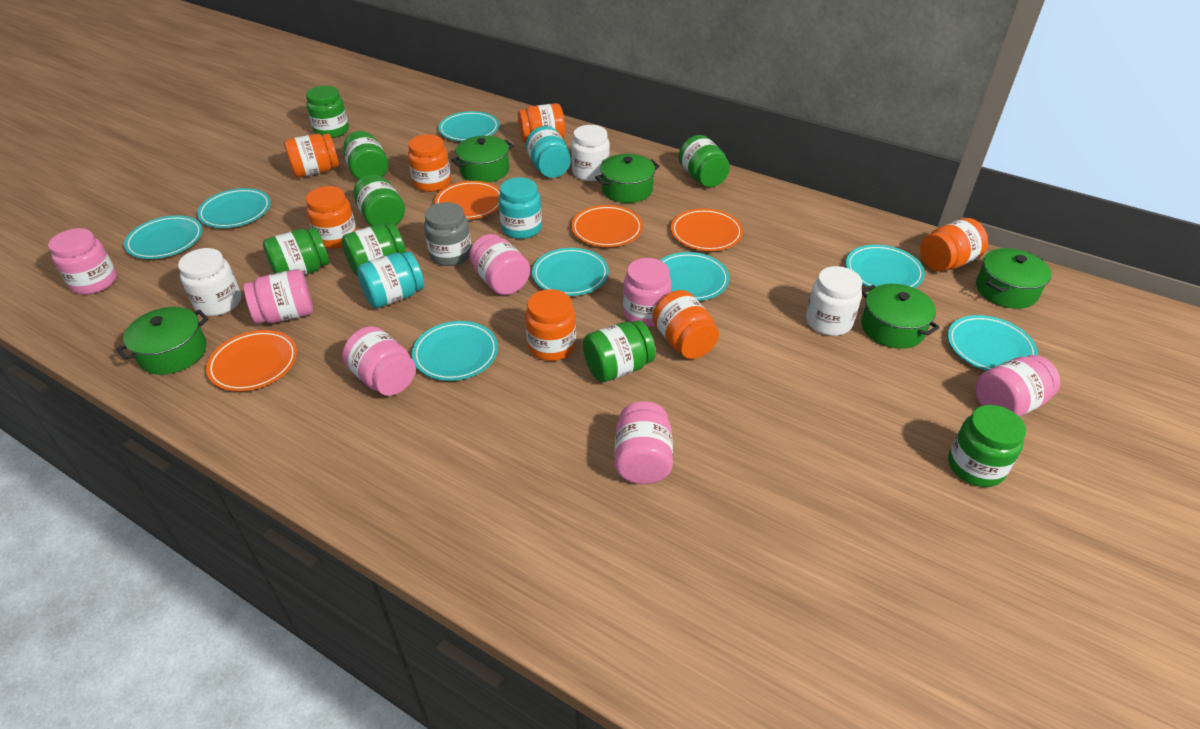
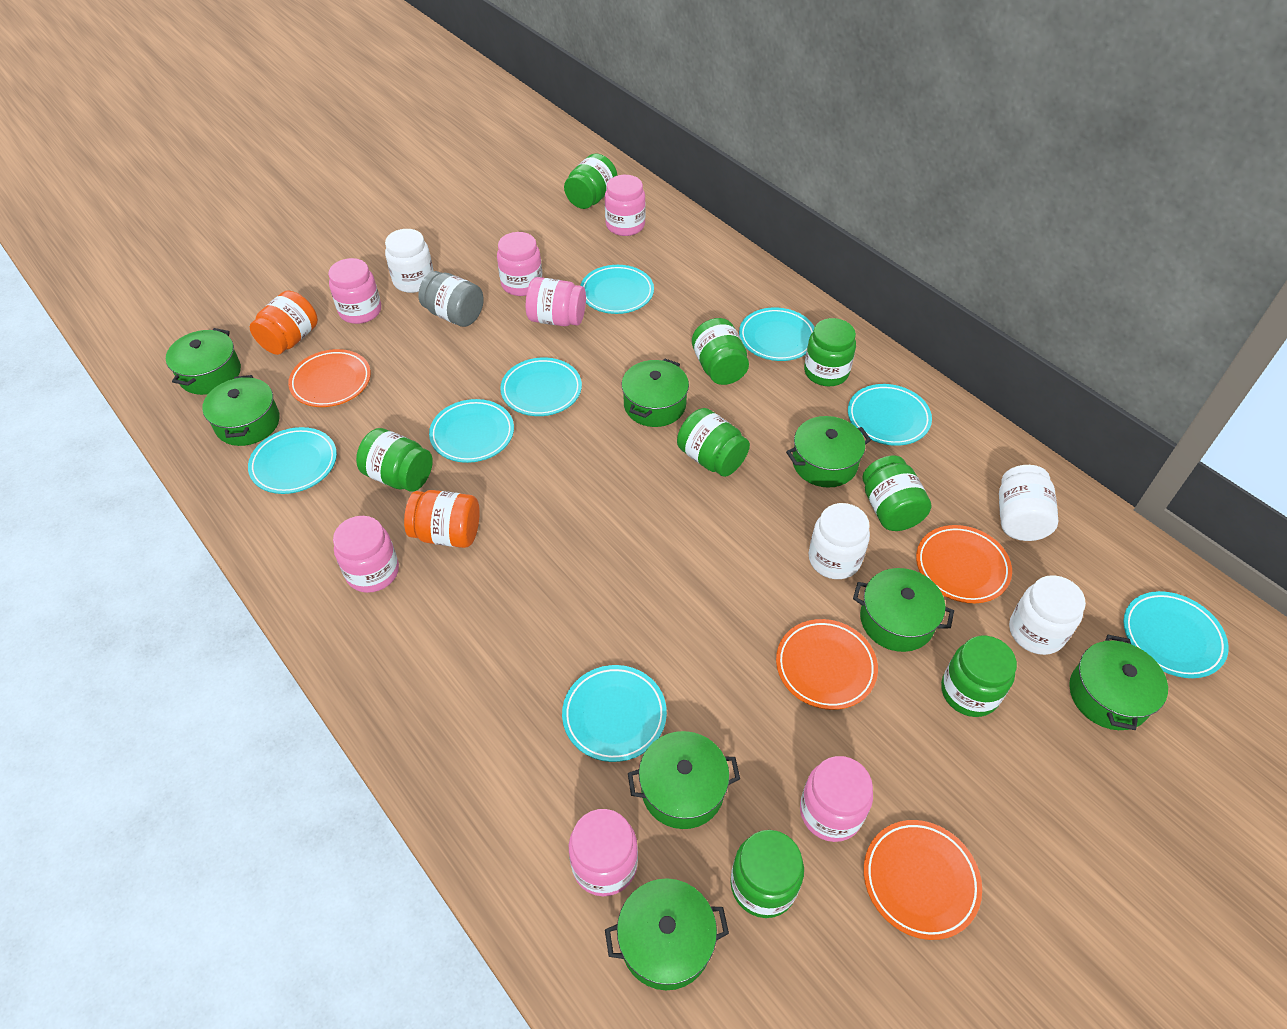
green pot: 5 -> 8
orange jar: 7 -> 2
turquoise jar: 3 -> 0
white jar: 3 -> 4

